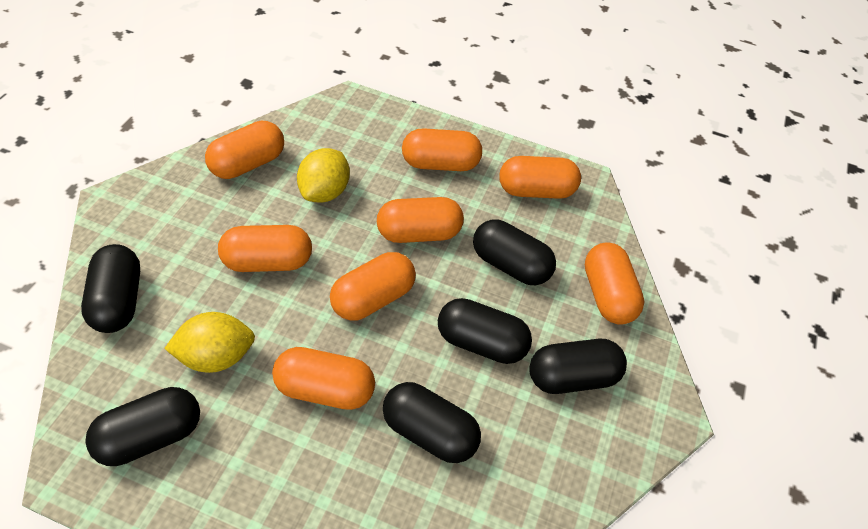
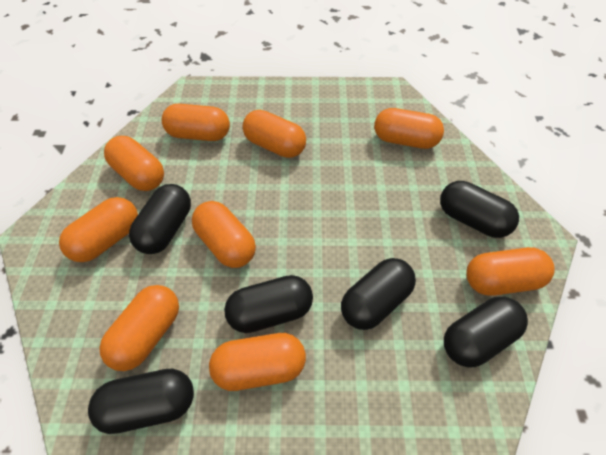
orange capsule: 8 -> 9
yellow lemon: 2 -> 0

